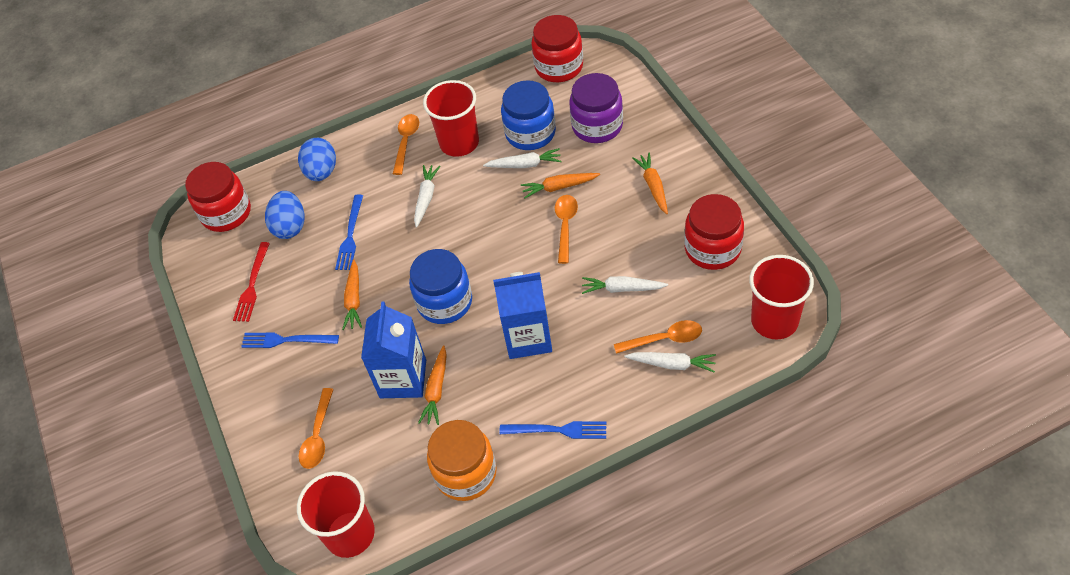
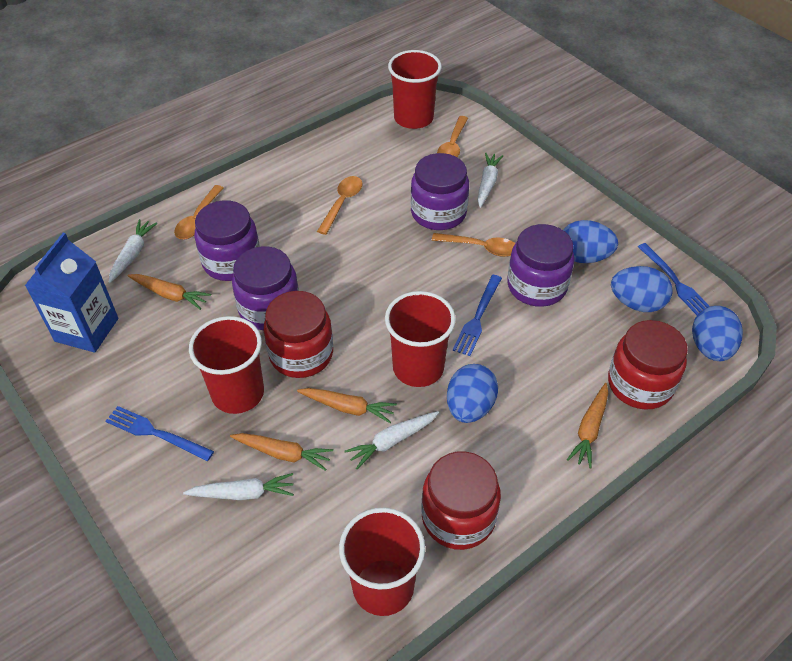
blue carton: 2 -> 1
blue egg: 2 -> 4
blue jar: 2 -> 0
orange jar: 1 -> 0
purple jar: 1 -> 4
red cup: 3 -> 4
red fork: 1 -> 0

